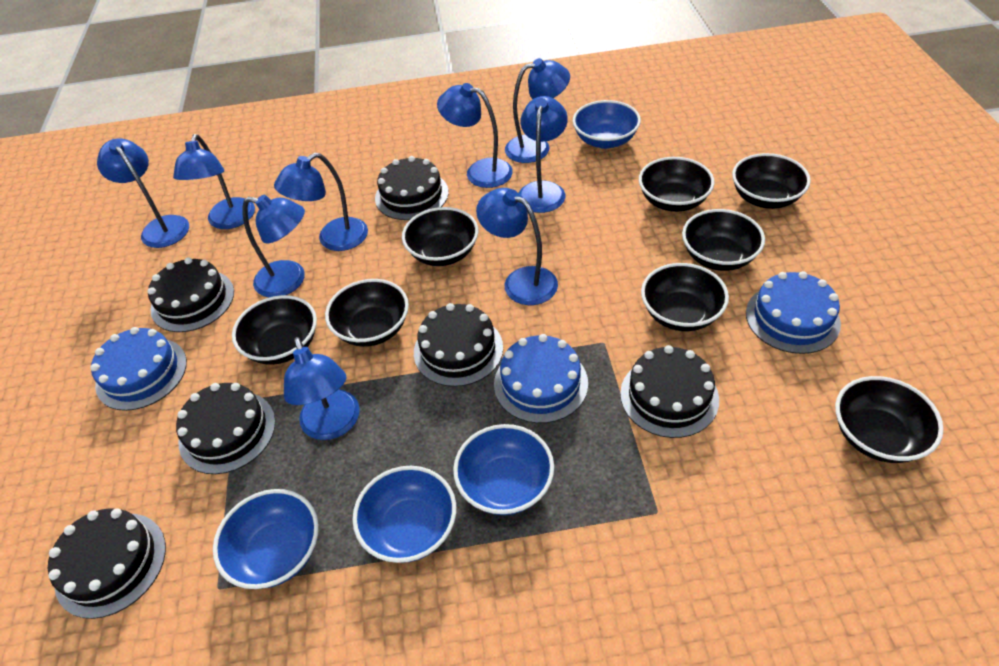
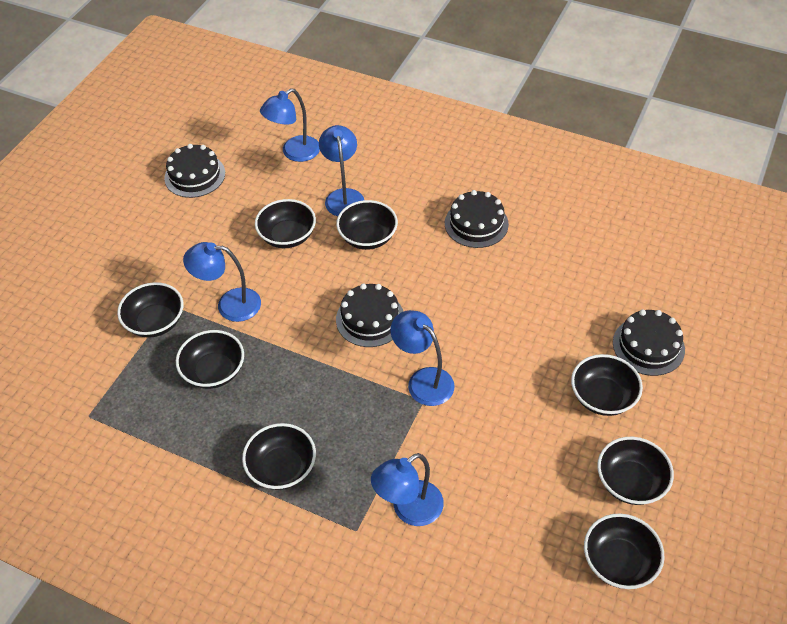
black cake: 6 -> 4
blue bowl: 4 -> 0
blue cake: 3 -> 0
blue lamp: 9 -> 5

